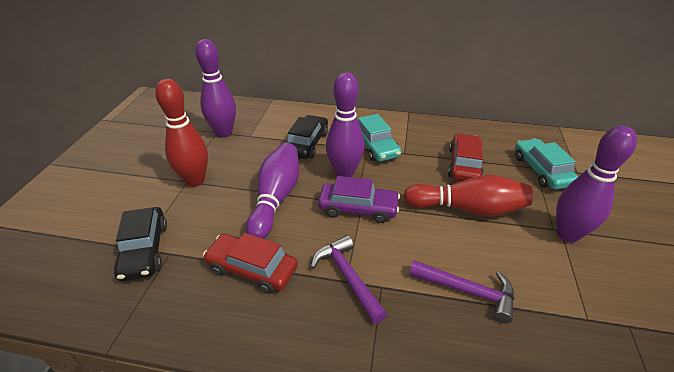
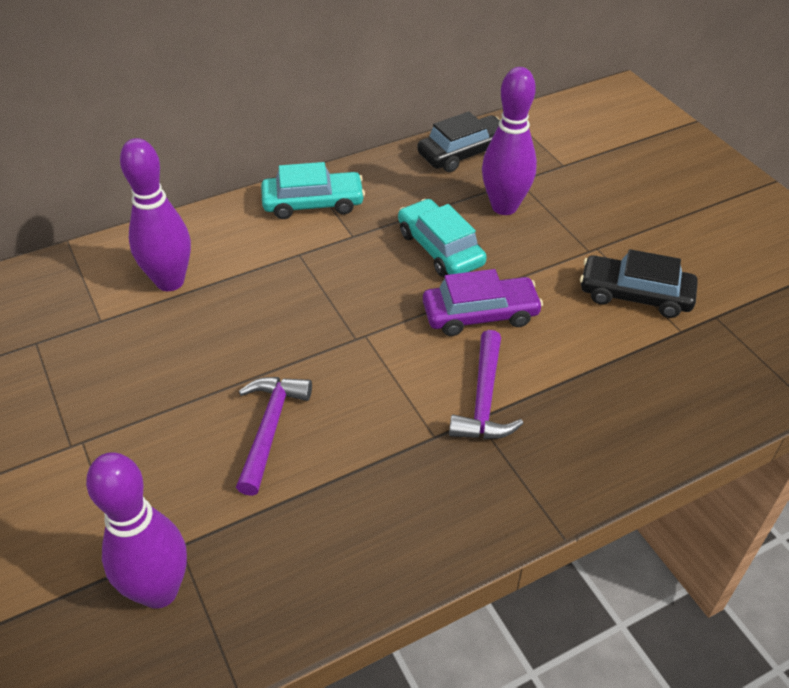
purple bowling pin: 4 -> 3
red bowling pin: 2 -> 0
red car: 2 -> 0

